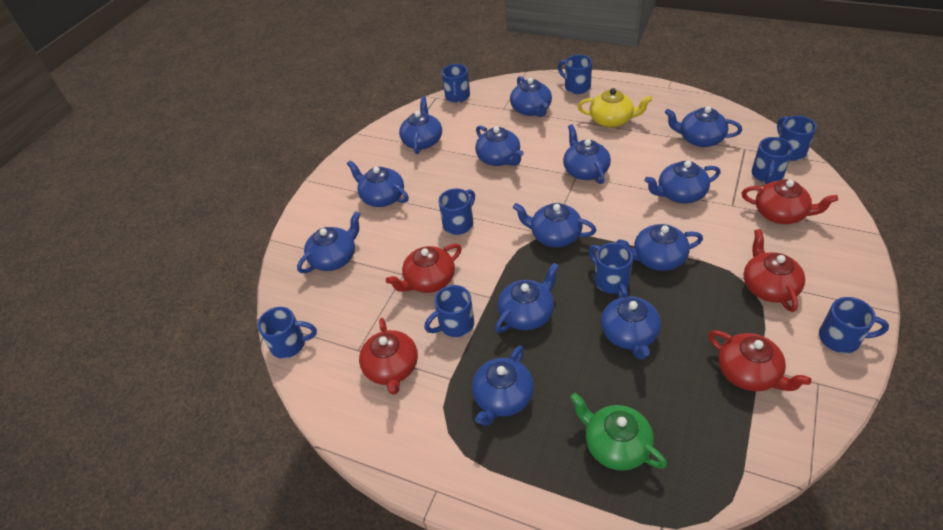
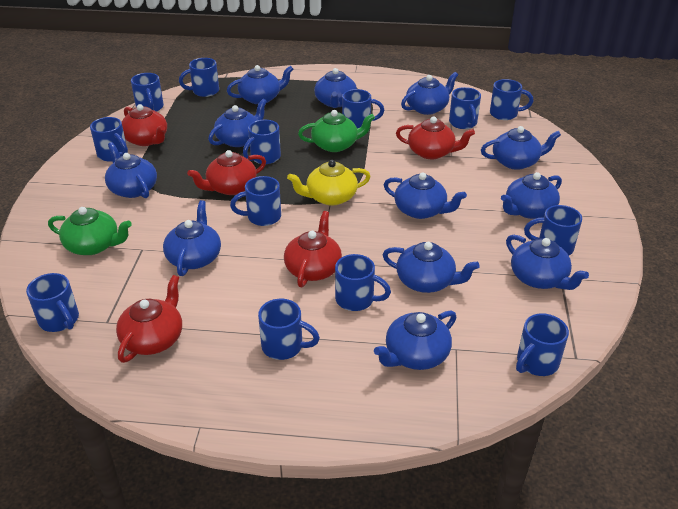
blue mug: 9 -> 13
blue teapot: 13 -> 12
green teapot: 1 -> 2

